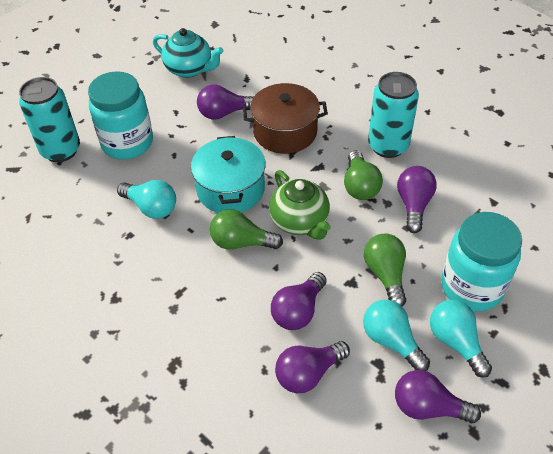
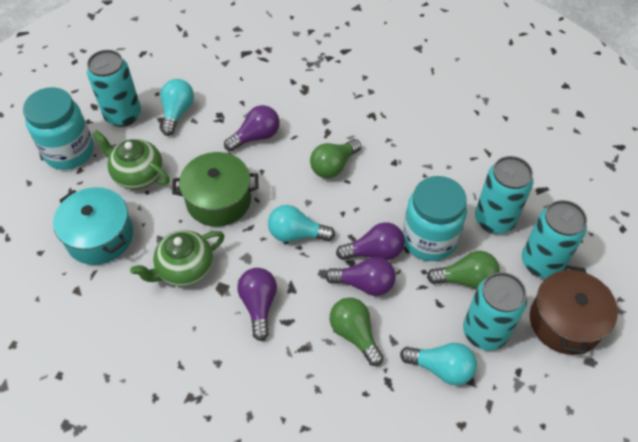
green pot: 0 -> 1
green teapot: 1 -> 2
purple light bulb: 5 -> 4
turquoise can: 2 -> 4
turquoise teapot: 1 -> 0

